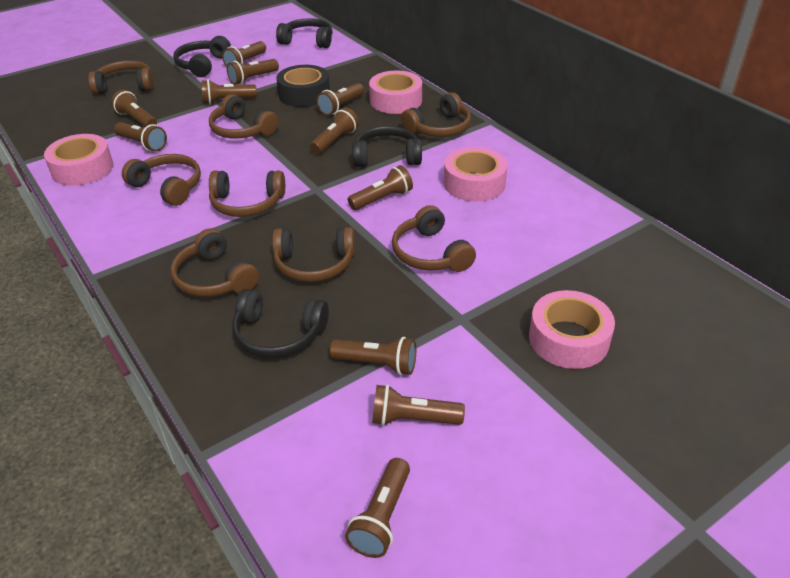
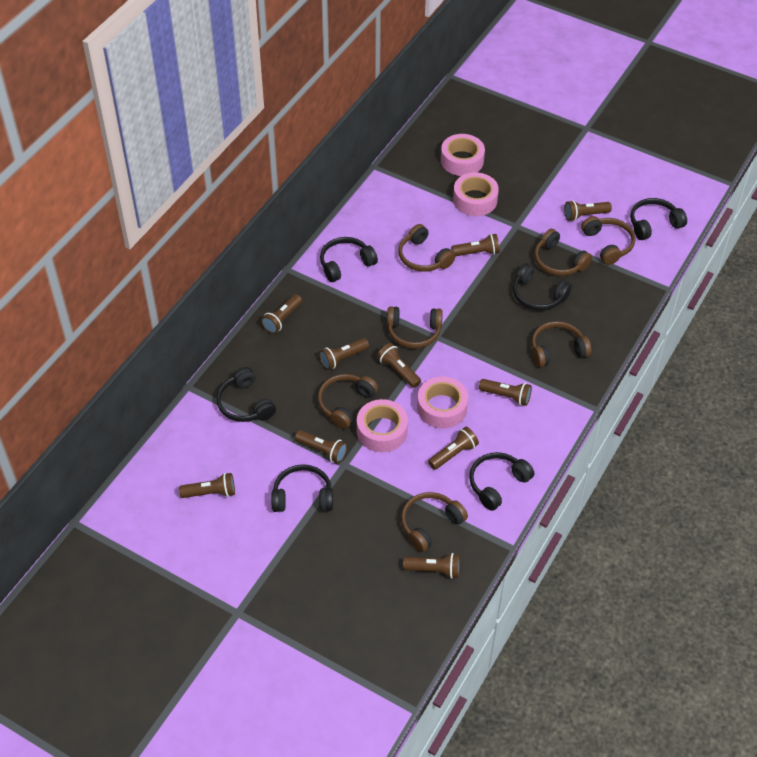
black headphones: 4 -> 6
black tape: 1 -> 0
brown flashlight: 11 -> 10
brown headphones: 8 -> 7

